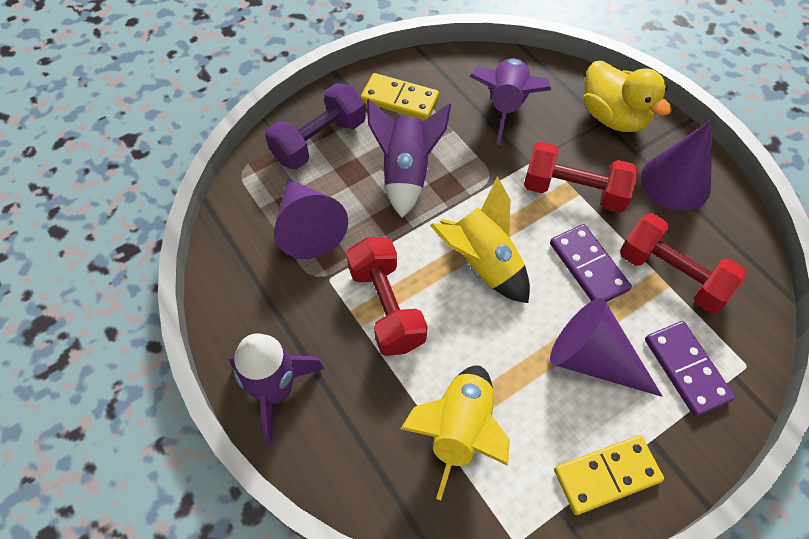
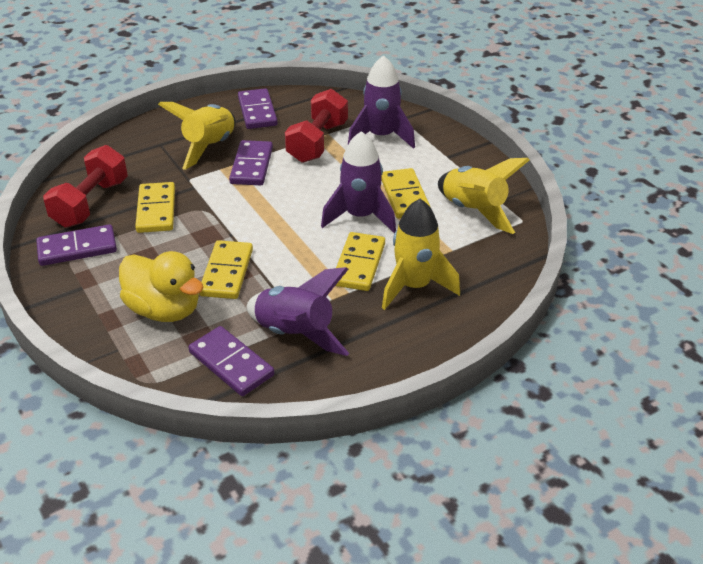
purple cone: 3 -> 0
purple domino: 2 -> 4
purple dumbbell: 1 -> 0
red dumbbell: 3 -> 2
yellow domino: 2 -> 4
yellow rocket: 2 -> 3

